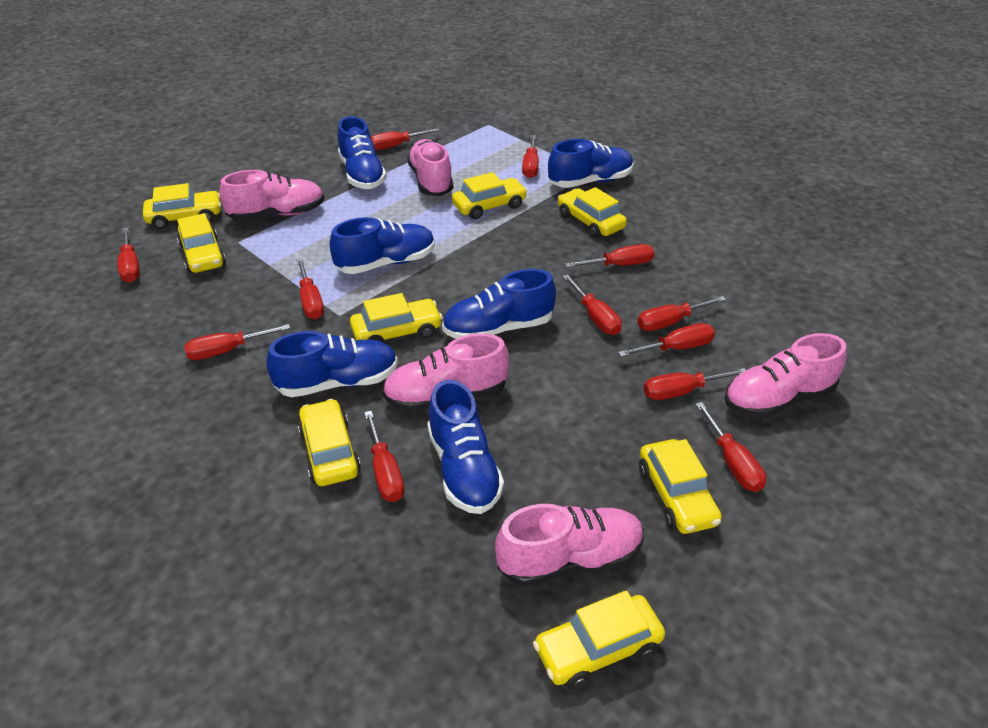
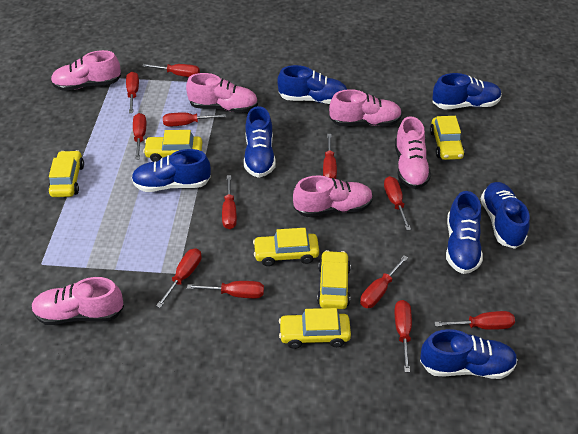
blue shoe: 6 -> 7
pink shoe: 5 -> 6
yellow car: 8 -> 6

